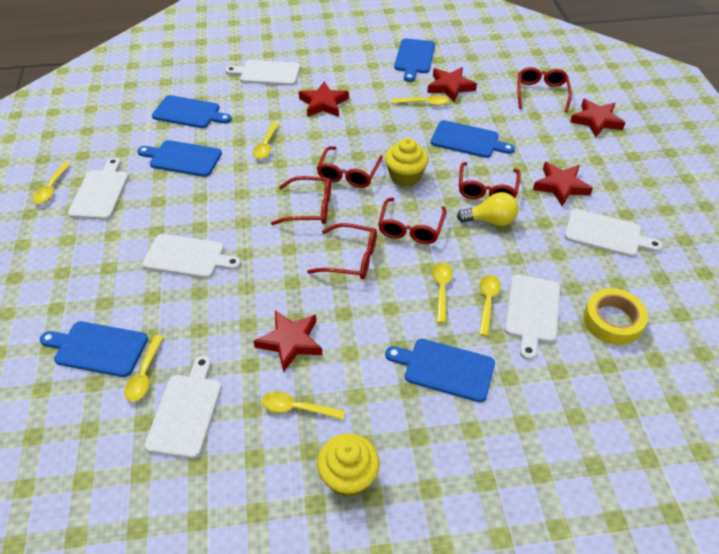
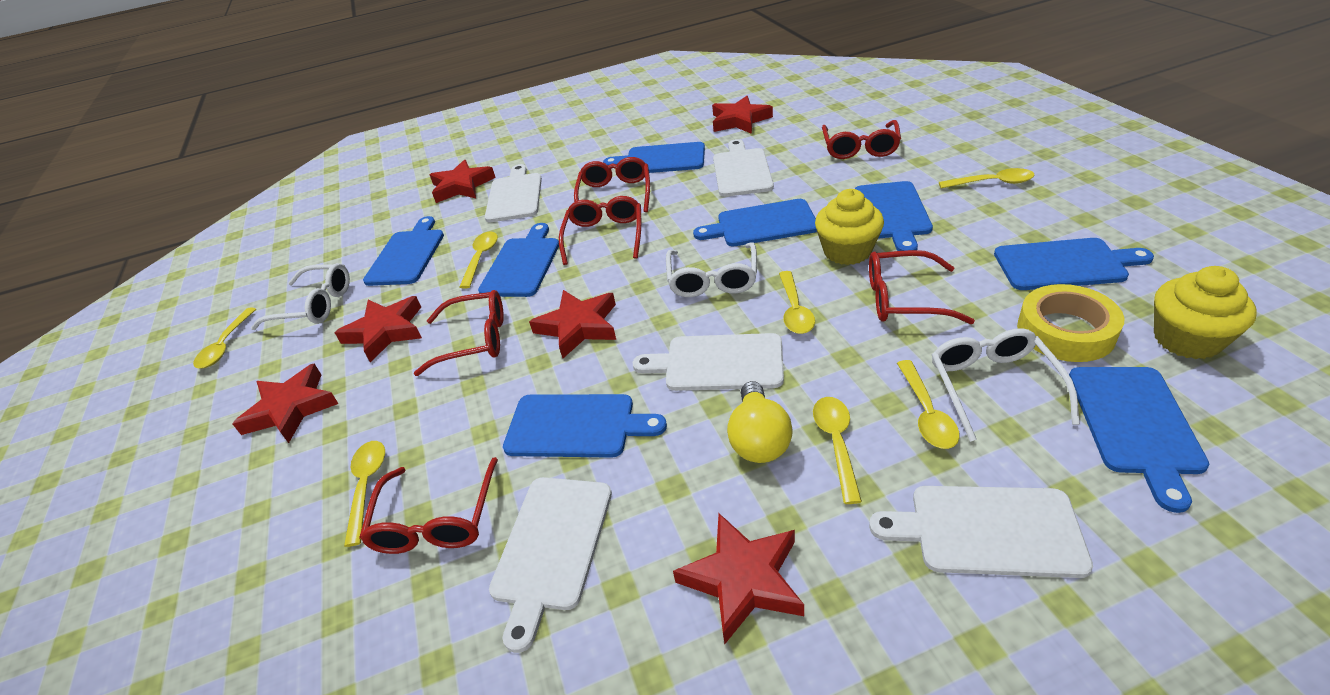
blue cutting board: 6 -> 8
red star: 5 -> 6
white cutting board: 6 -> 5
white glasses: 0 -> 3

